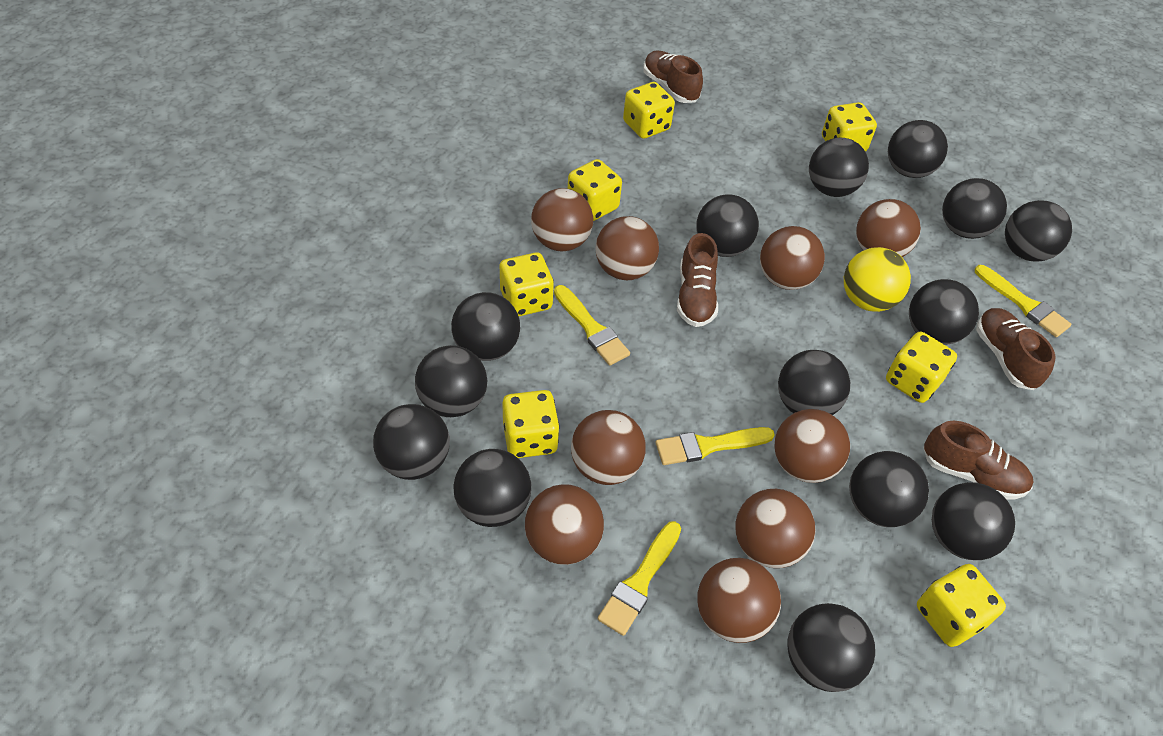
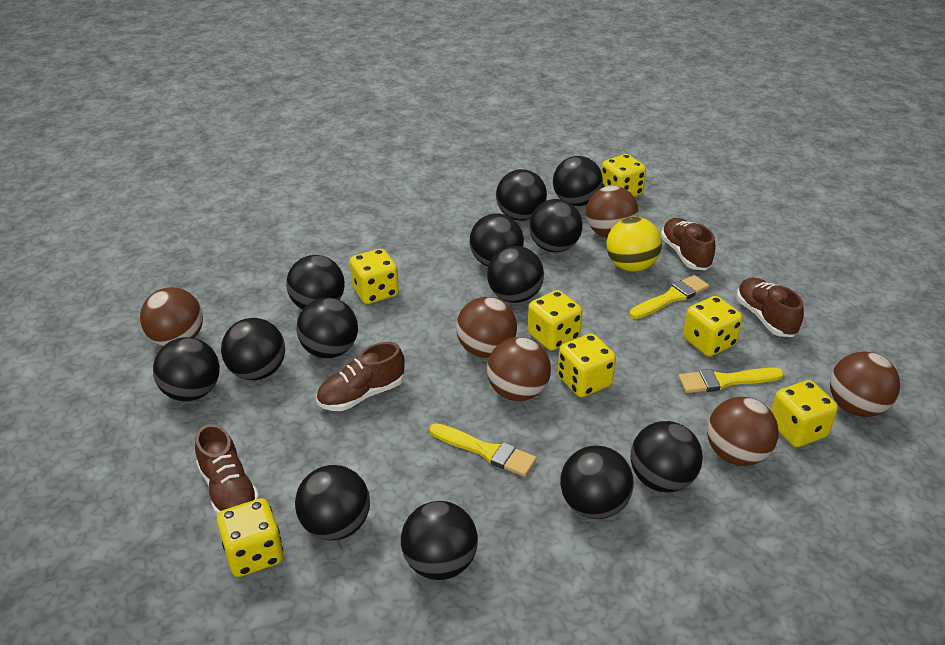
black ball: 14 -> 13
brown ball: 9 -> 6
yellow brush: 4 -> 3

